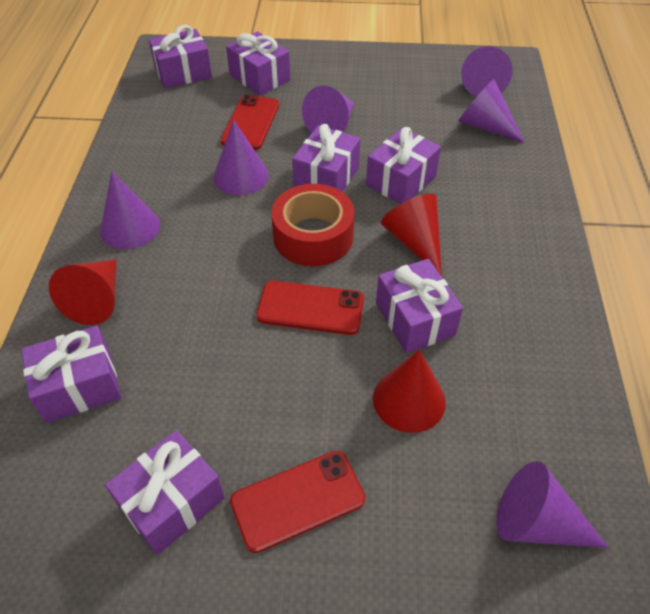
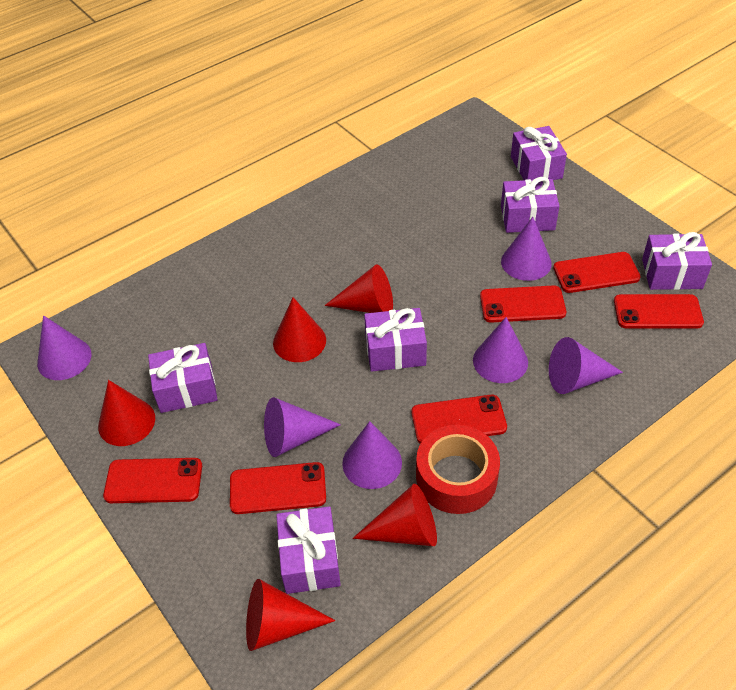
purple gift: 7 -> 6
red cone: 3 -> 5
red phone: 3 -> 6

